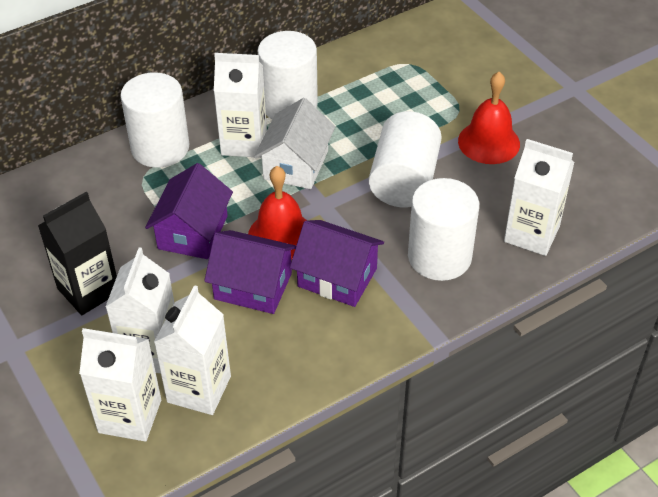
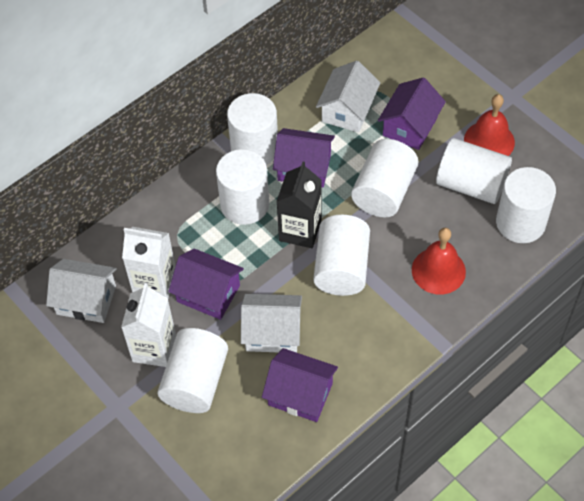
purple house: 3 -> 4
white carton: 5 -> 2
white cylinder: 4 -> 7
white house: 1 -> 3

